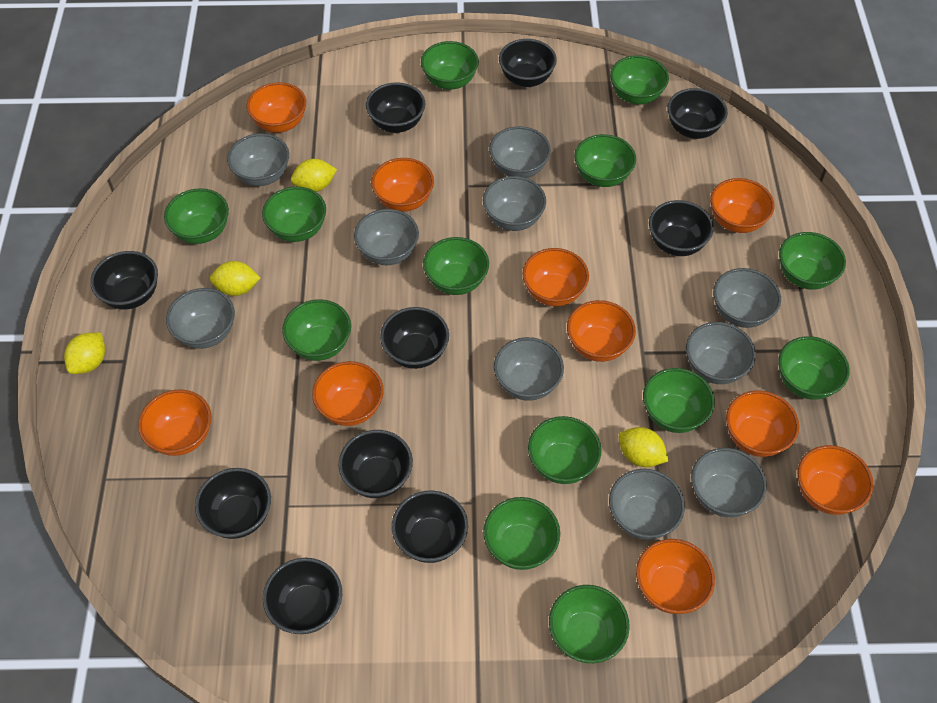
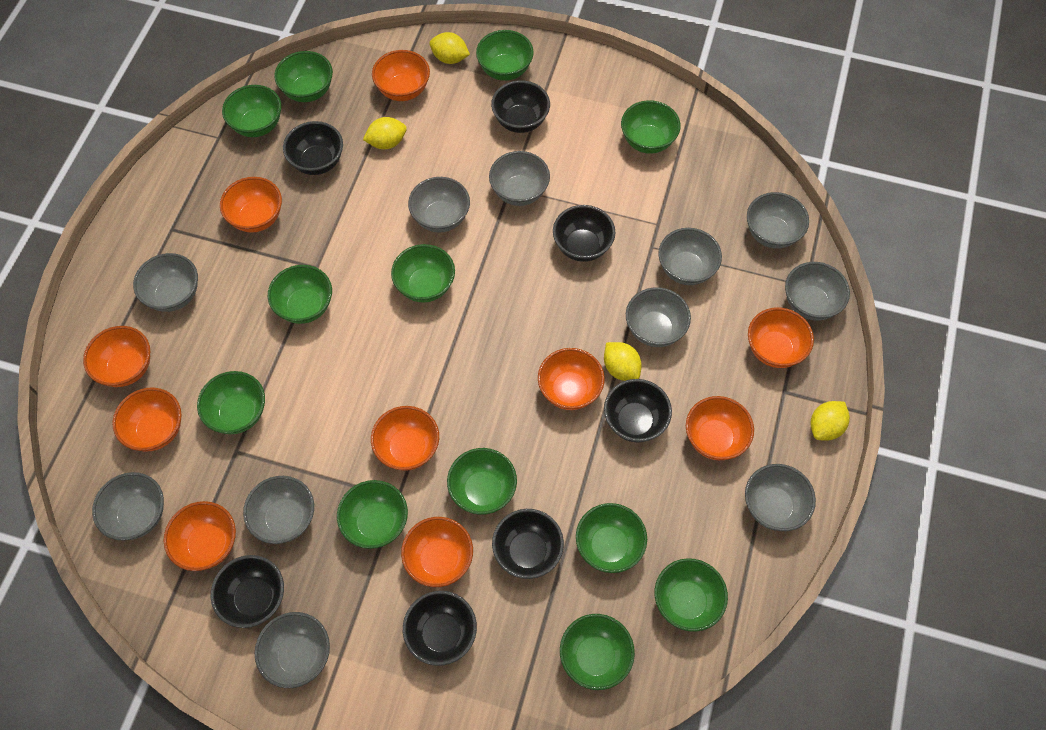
black bowl: 10 -> 7
green bowl: 13 -> 12
grey bowl: 10 -> 11

